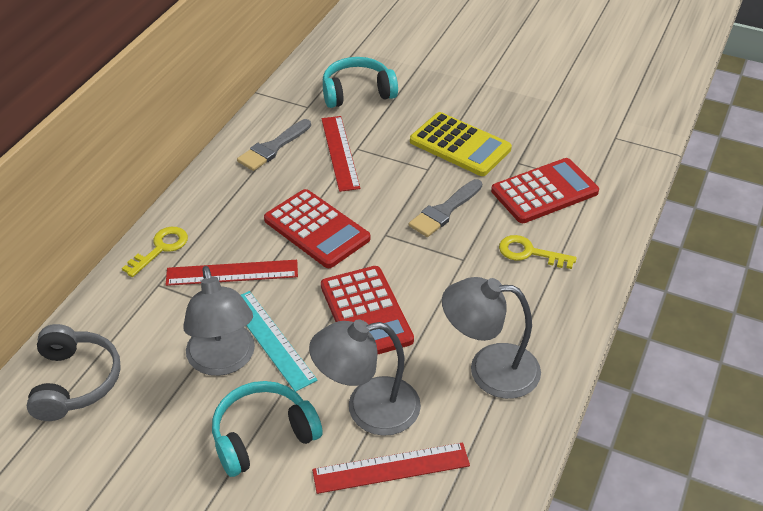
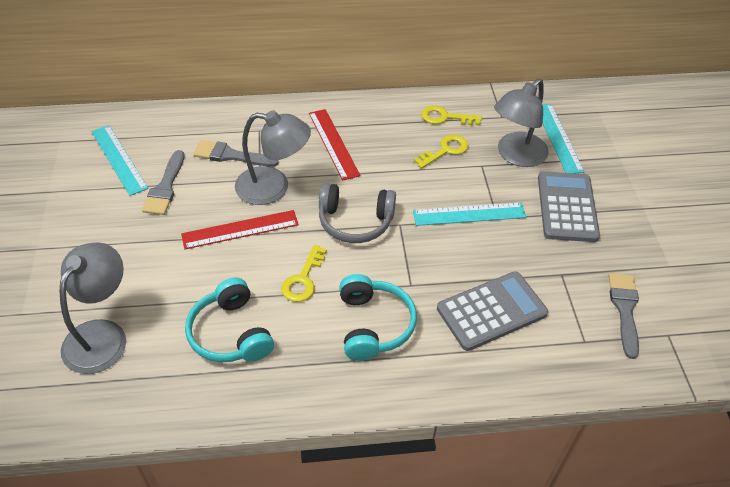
grey brush: 2 -> 3
grey calculator: 0 -> 2
red calculator: 3 -> 0
red ruler: 3 -> 2
turquoise ruler: 1 -> 3
yellow calculator: 1 -> 0
yellow key: 2 -> 3

